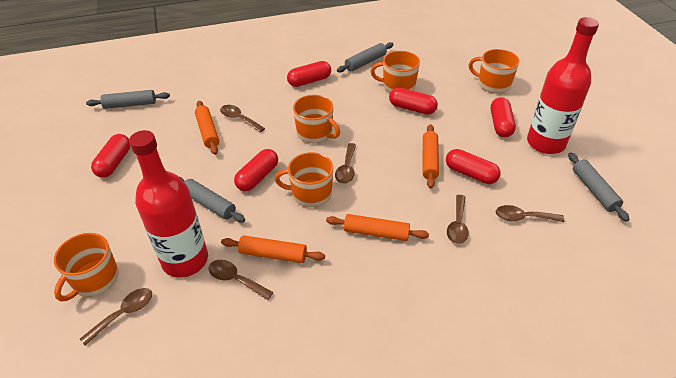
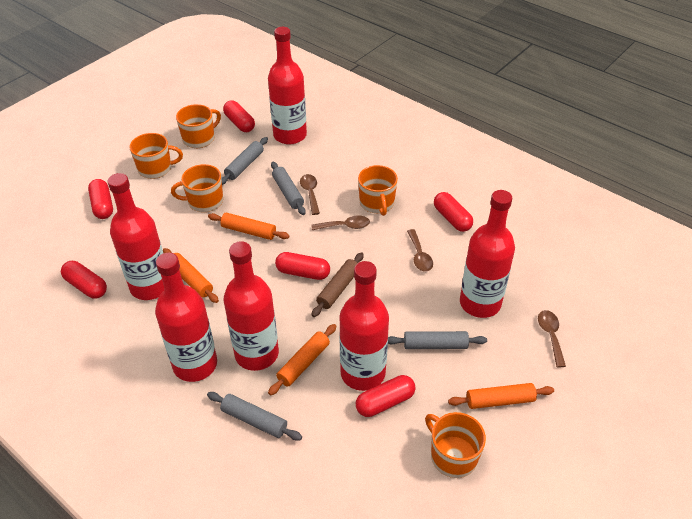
brown rolling pin: 0 -> 1
brown spoon: 6 -> 4
red bottle: 2 -> 6

